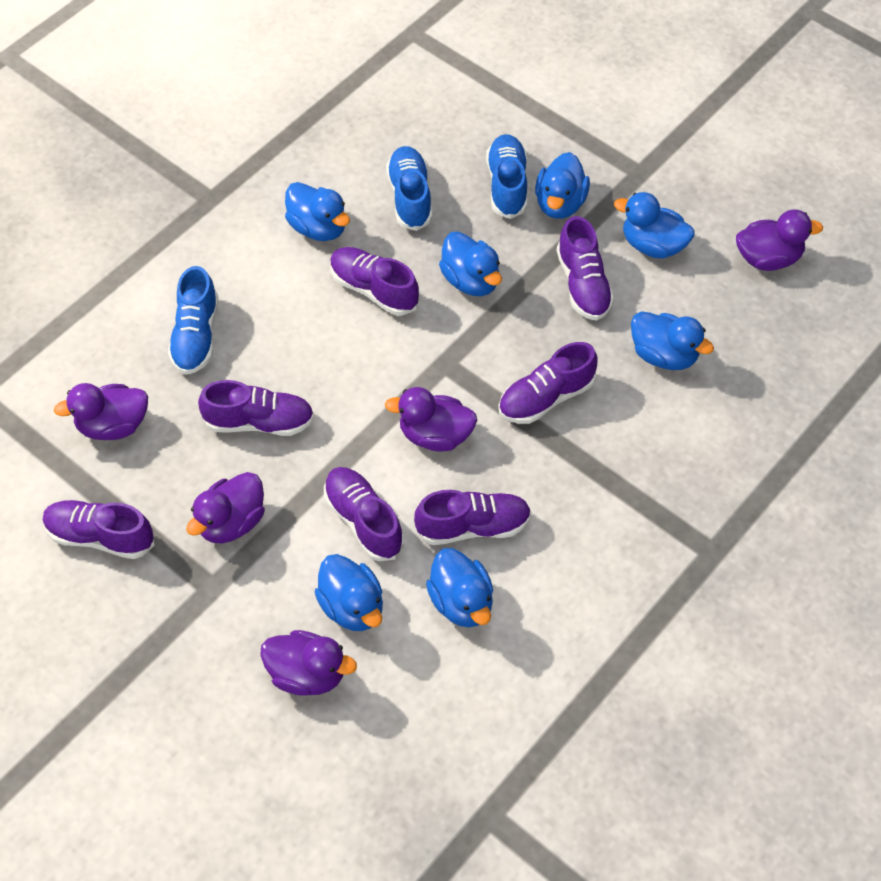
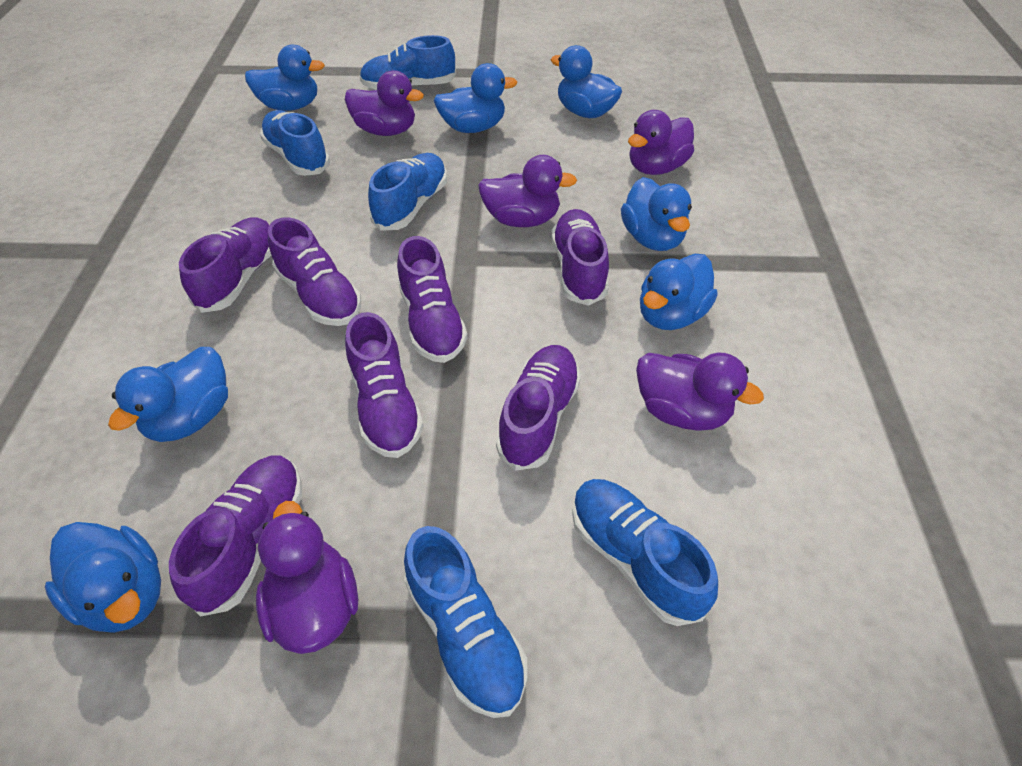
blue shoe: 3 -> 5

